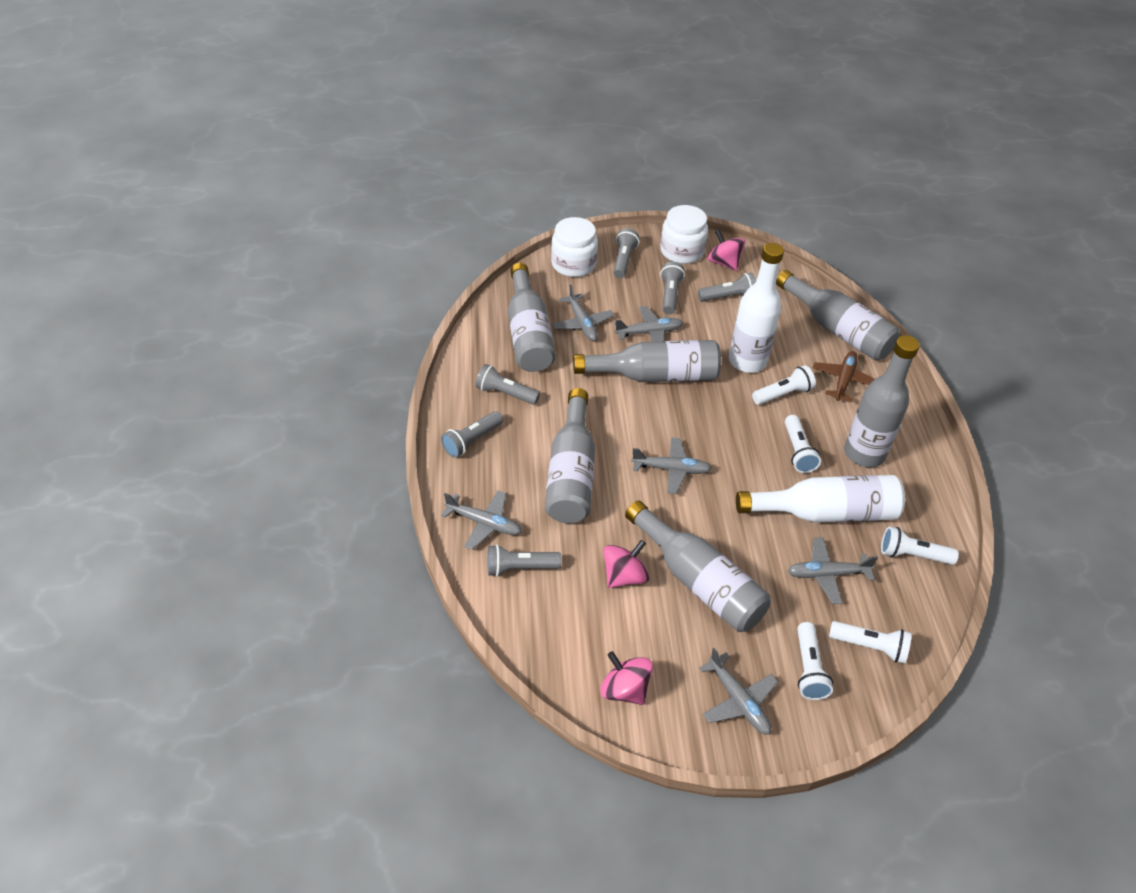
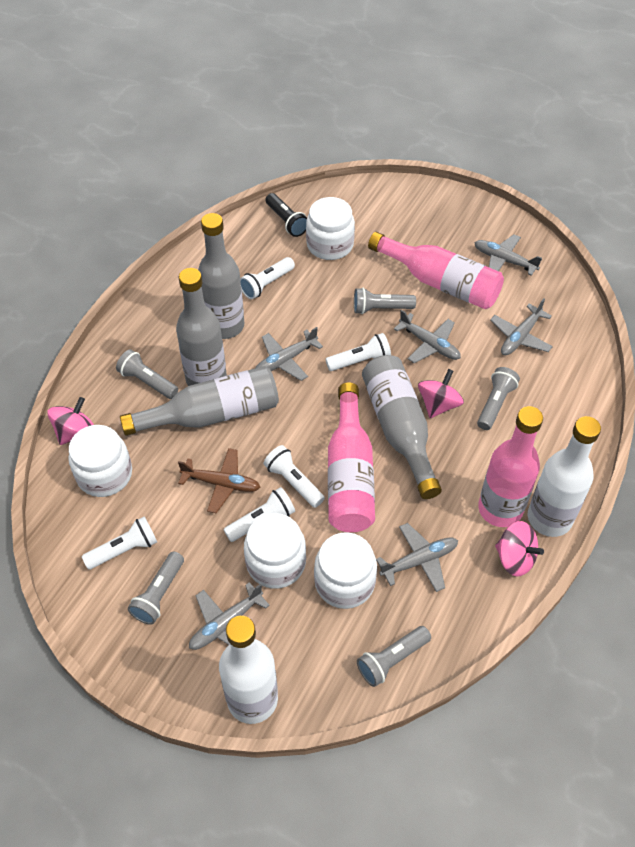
black flashlight: 0 -> 1
grey bottle: 6 -> 4
grey flashlight: 6 -> 5
pink bottle: 0 -> 3
white jar: 2 -> 4

